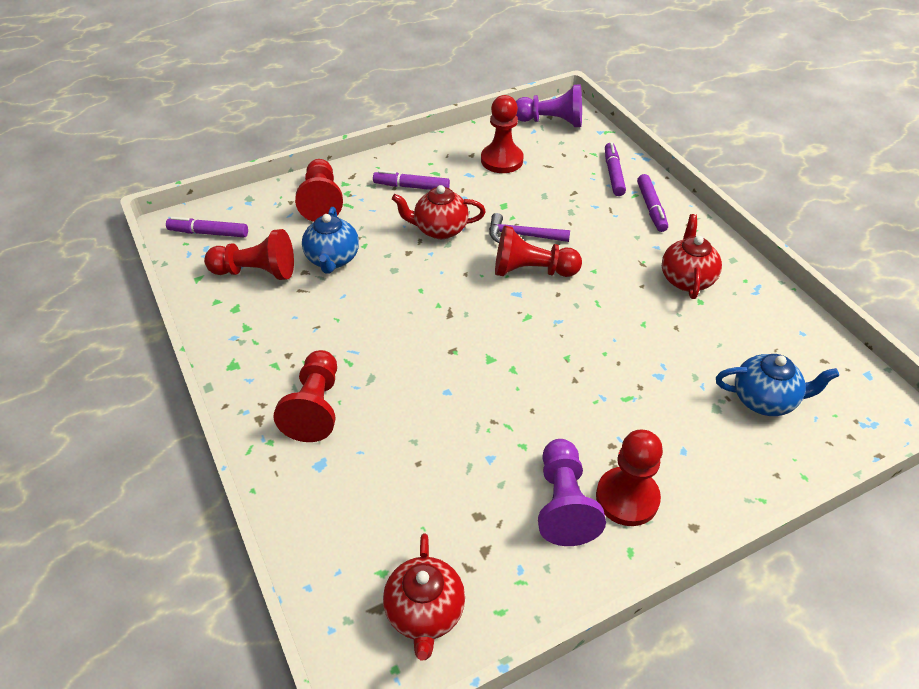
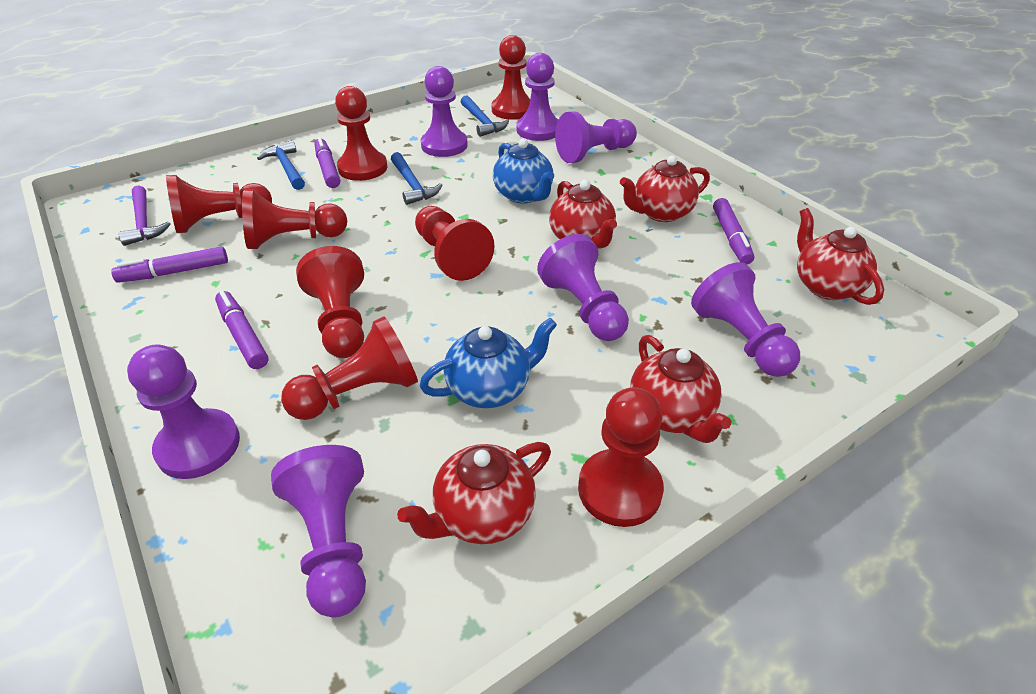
blue hammer: 0 -> 3
purple pawn: 2 -> 7
red pawn: 6 -> 8
red teapot: 3 -> 5

